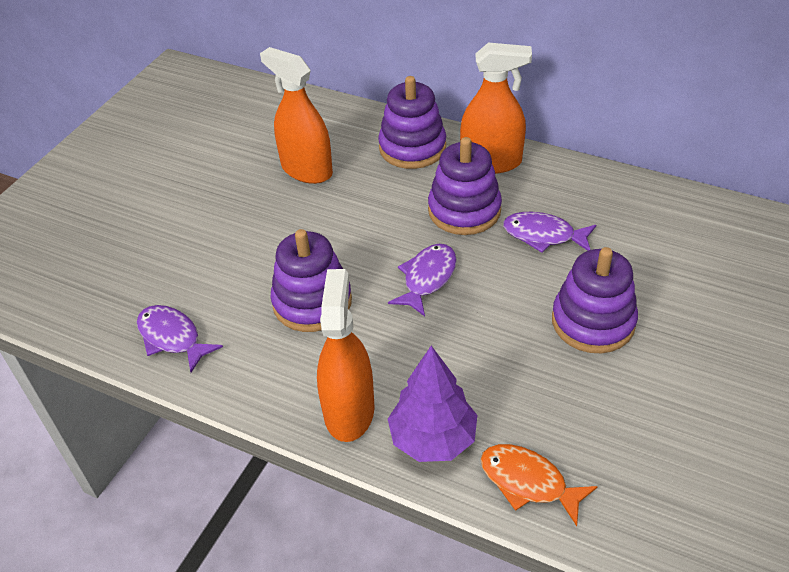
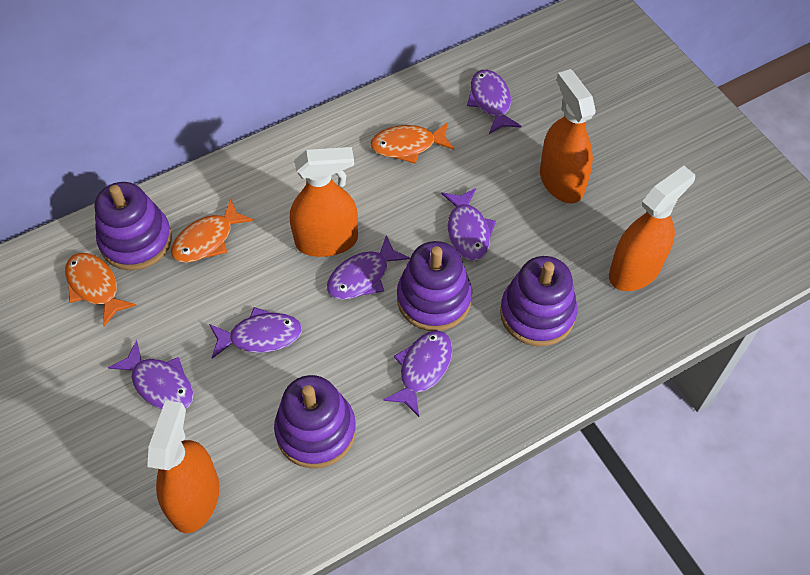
orange fish: 1 -> 3
orange spray bottle: 3 -> 4
purple fish: 3 -> 6
purple tree: 1 -> 0

